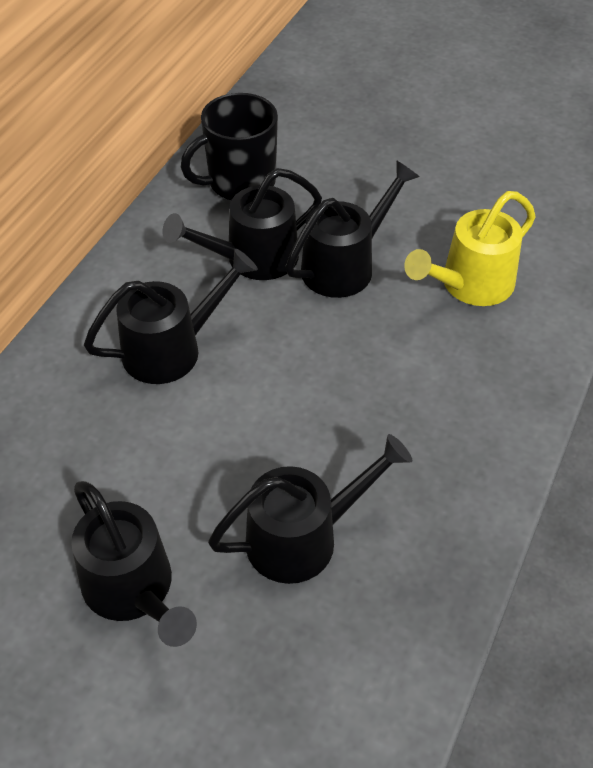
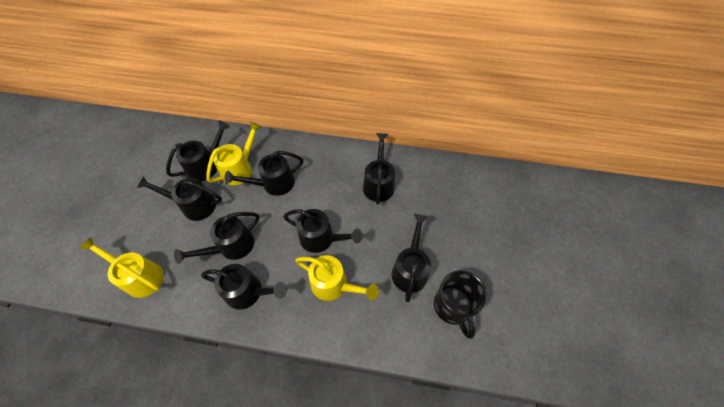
black watering can: 5 -> 8
yellow watering can: 1 -> 3

